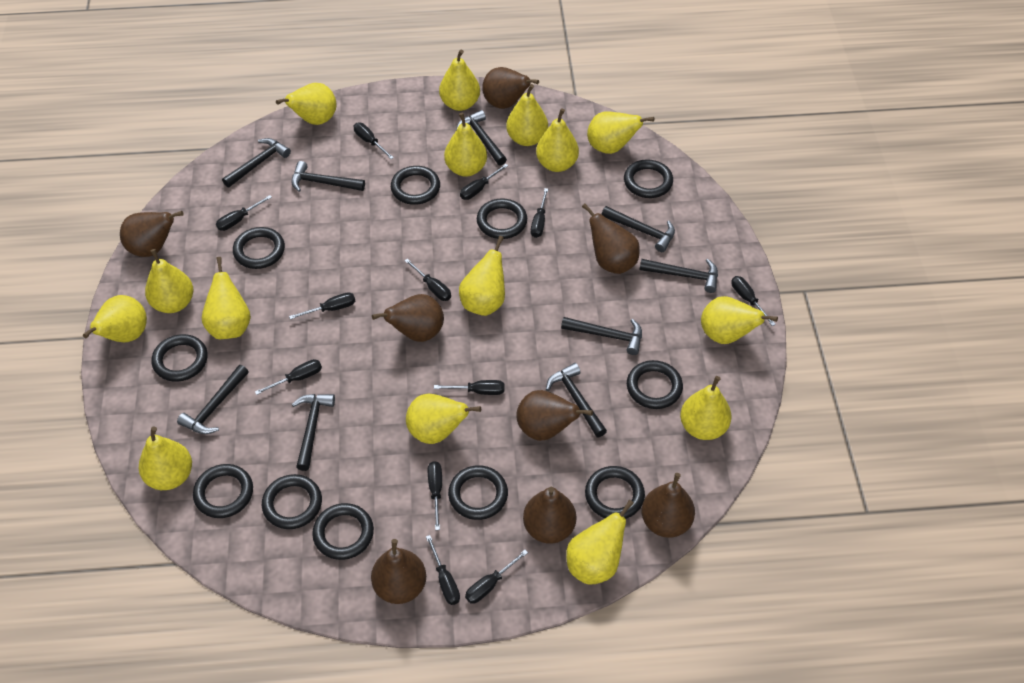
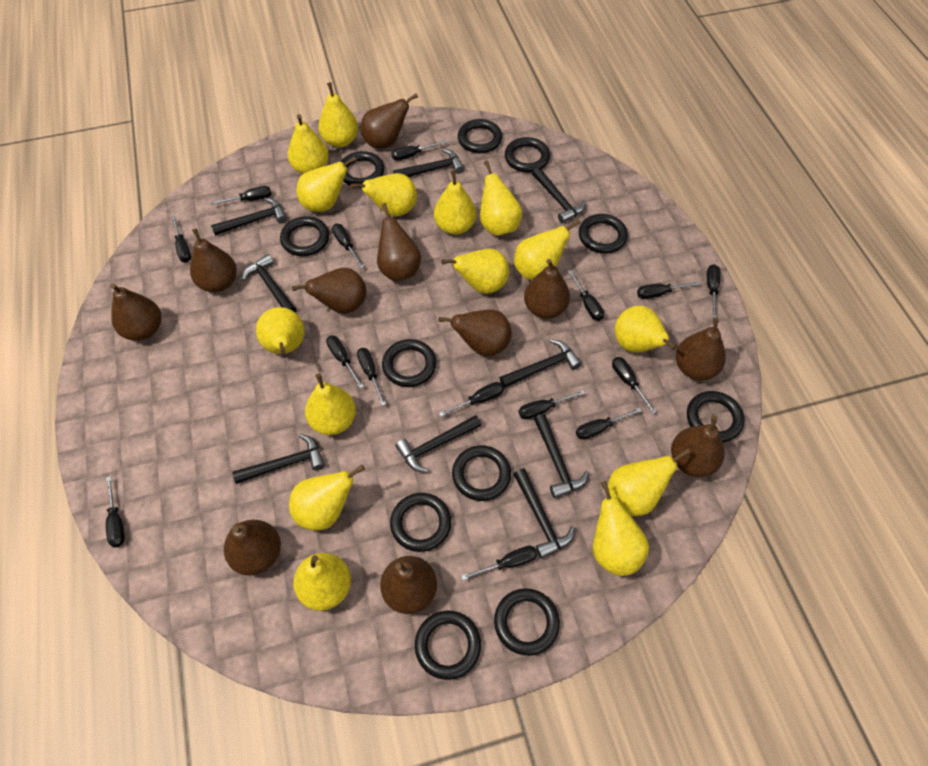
black screwdriver: 12 -> 15
brown pear: 8 -> 11

